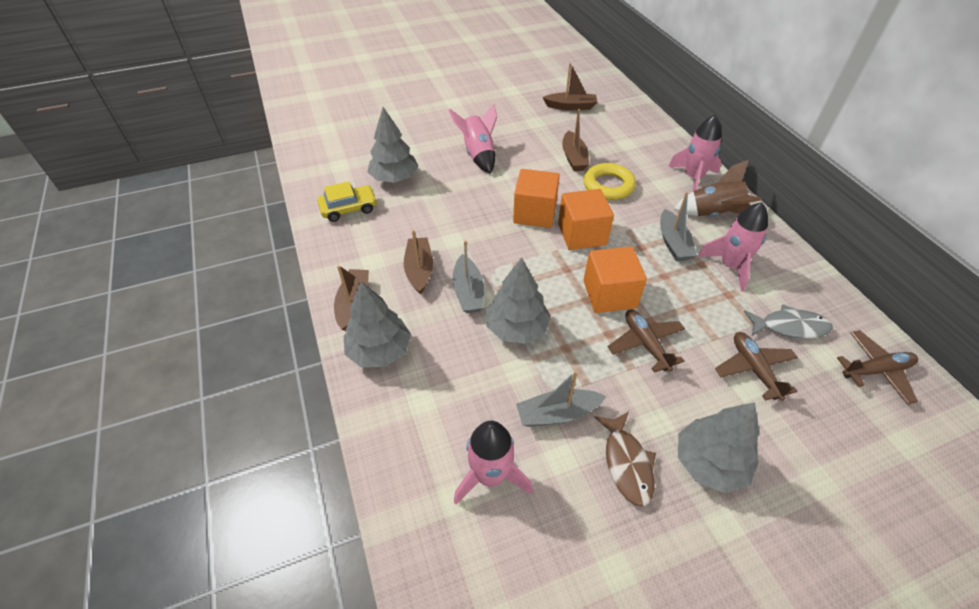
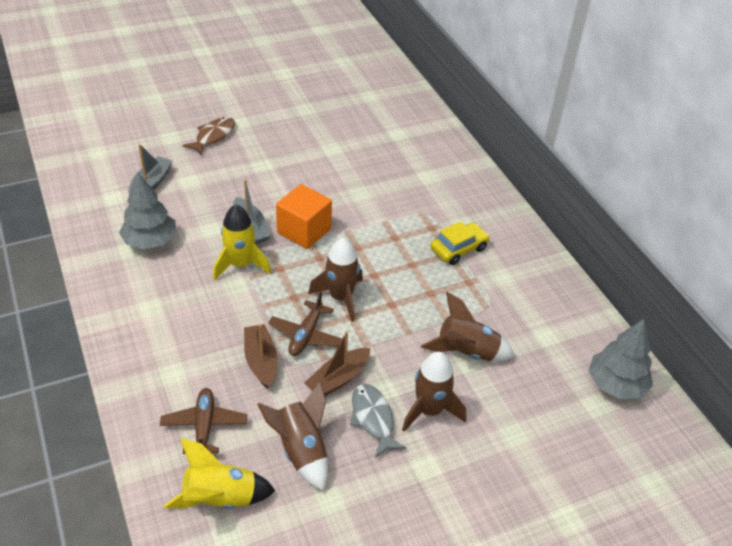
brown boat: 4 -> 2
brown plane: 3 -> 2
brown rocket: 1 -> 4
grey boat: 3 -> 2
grey tree: 4 -> 2
orange cube: 3 -> 1
pink rocket: 4 -> 0
yellow ring: 1 -> 0
yellow rocket: 0 -> 2

